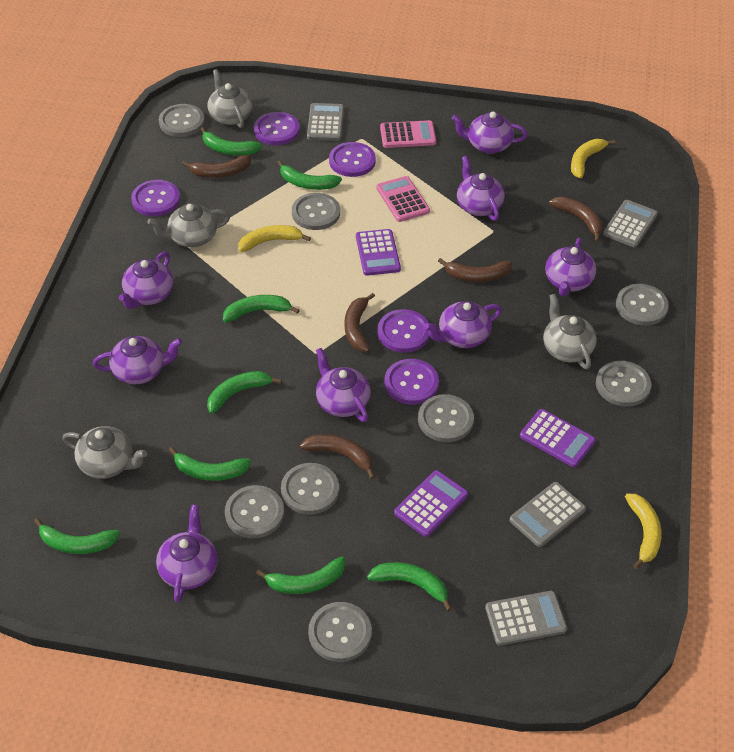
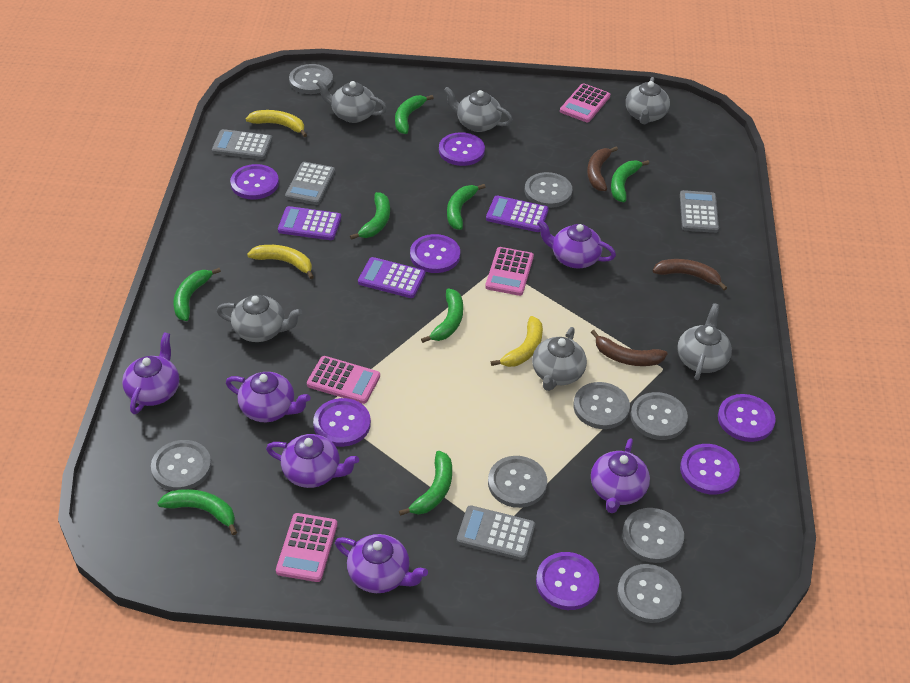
brown banana: 5 -> 3
grey teapot: 4 -> 6
pink calculator: 2 -> 4
purple button: 5 -> 7
purple teapot: 8 -> 6

